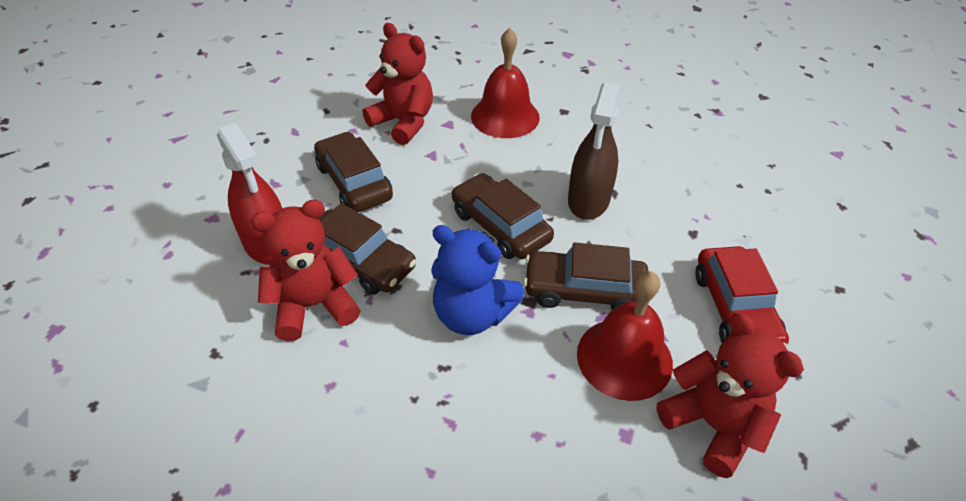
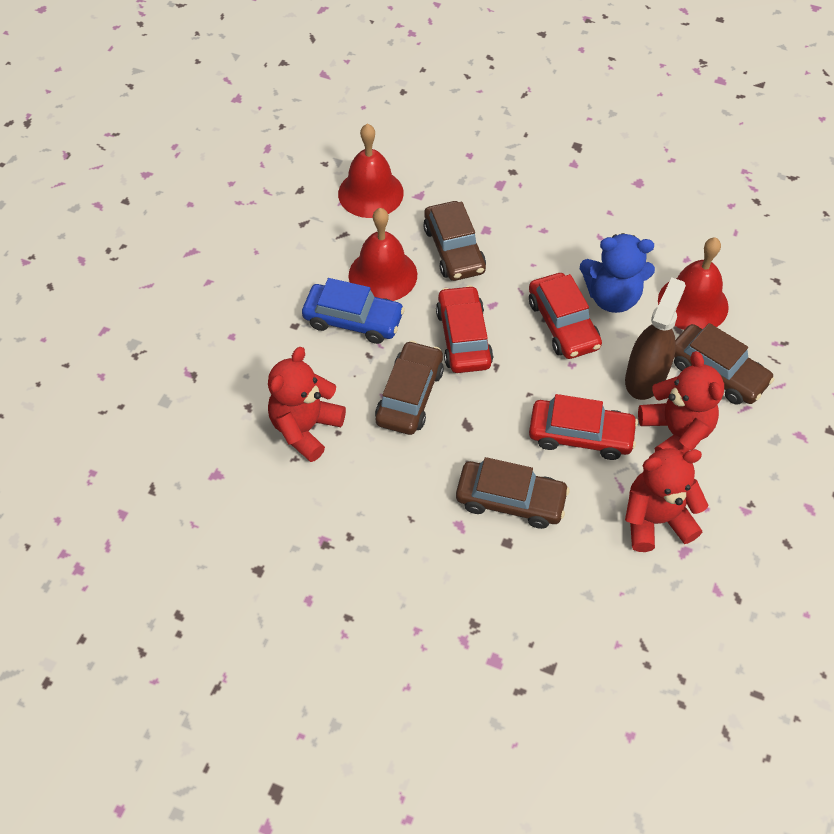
blue car: 0 -> 1
red bell: 2 -> 3
red car: 1 -> 3
red spray bottle: 1 -> 0

